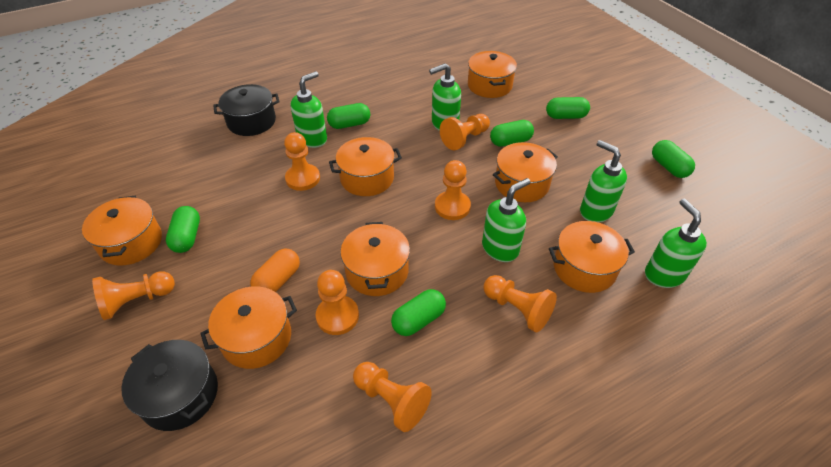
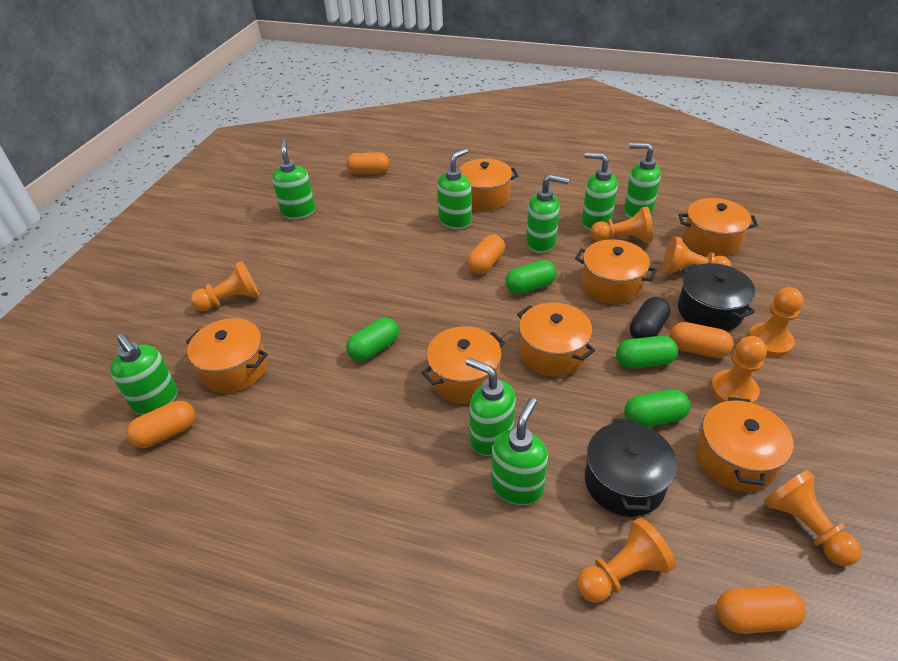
black capsule: 0 -> 1
green capsule: 6 -> 4
green soap dispenser: 5 -> 8
orange capsule: 1 -> 5

